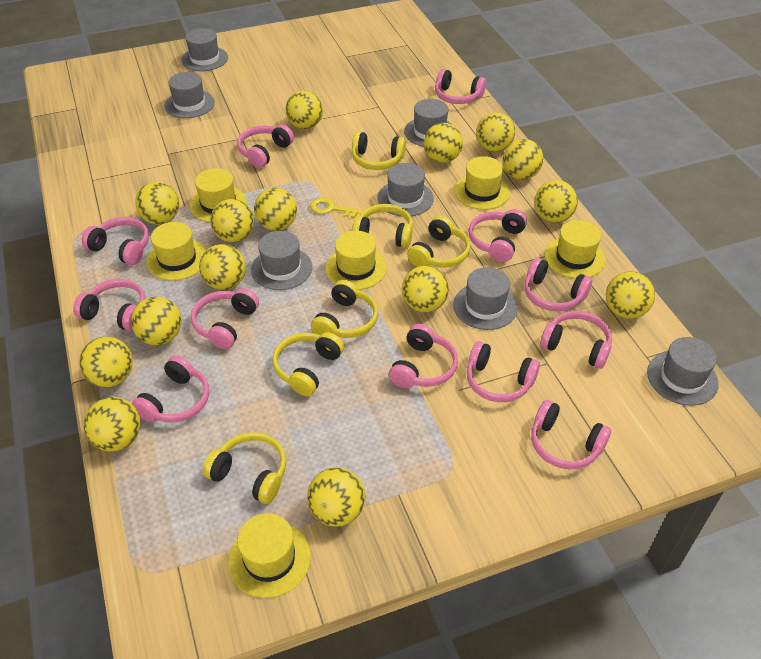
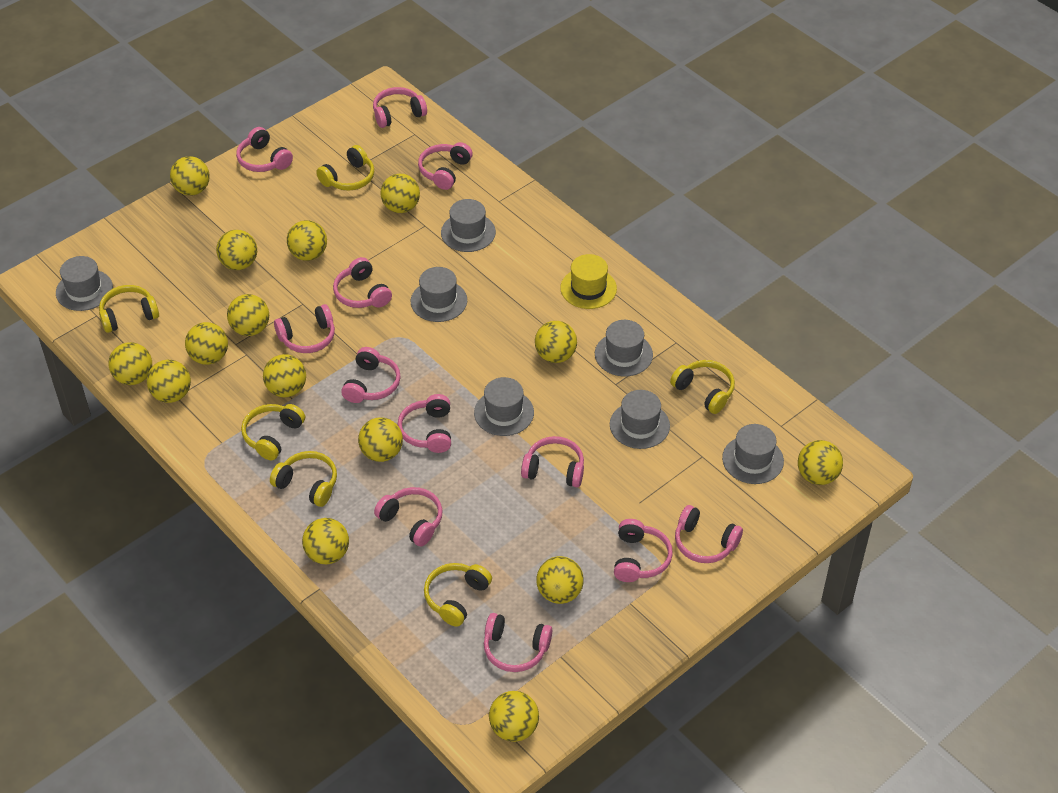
yellow hat: 6 -> 1
yellow key: 1 -> 0

